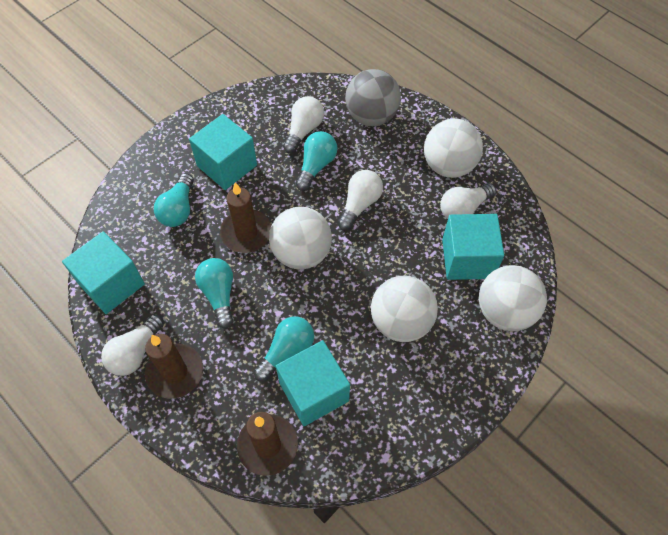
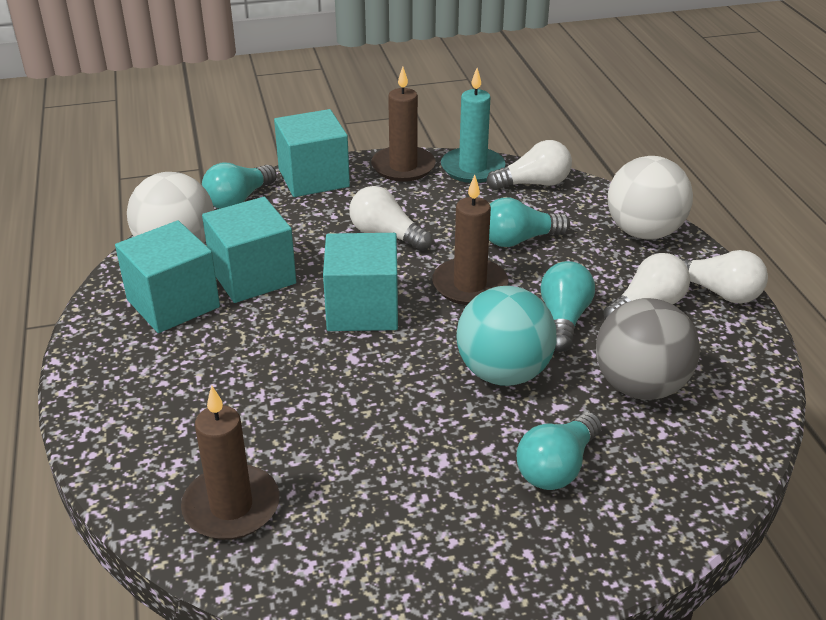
turquoise ball: 0 -> 1
turquoise candle: 0 -> 1
white ball: 4 -> 2

